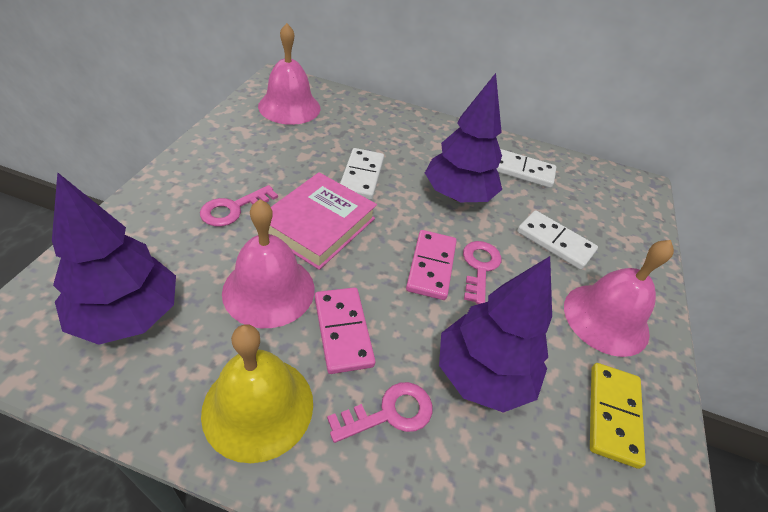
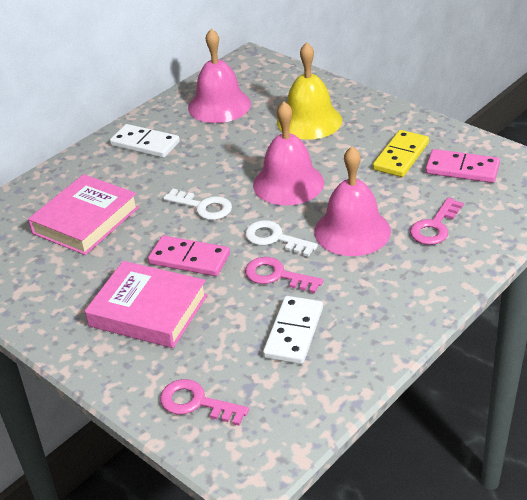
pink book: 1 -> 2
purple tree: 3 -> 0
white domino: 3 -> 2
white key: 0 -> 2

